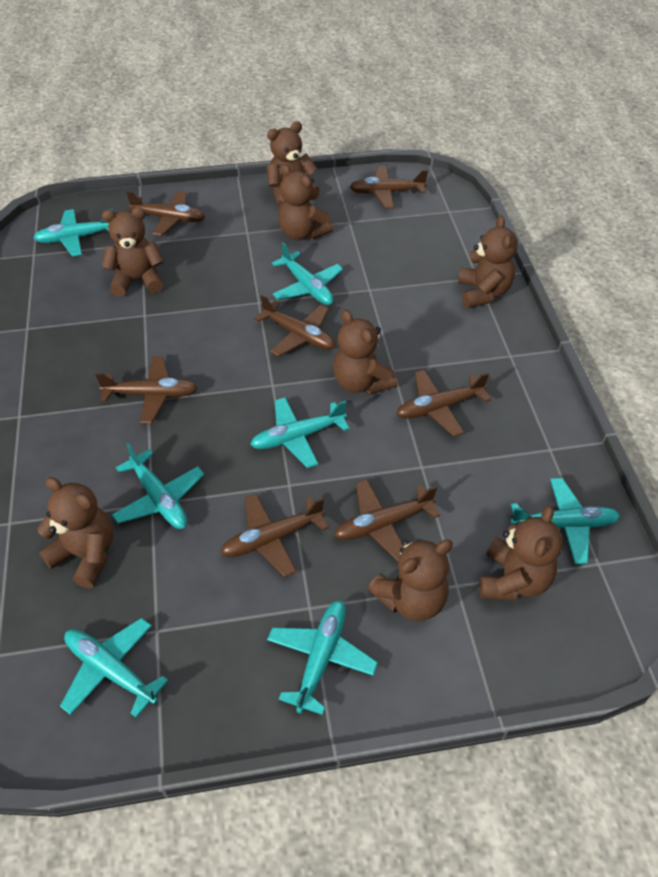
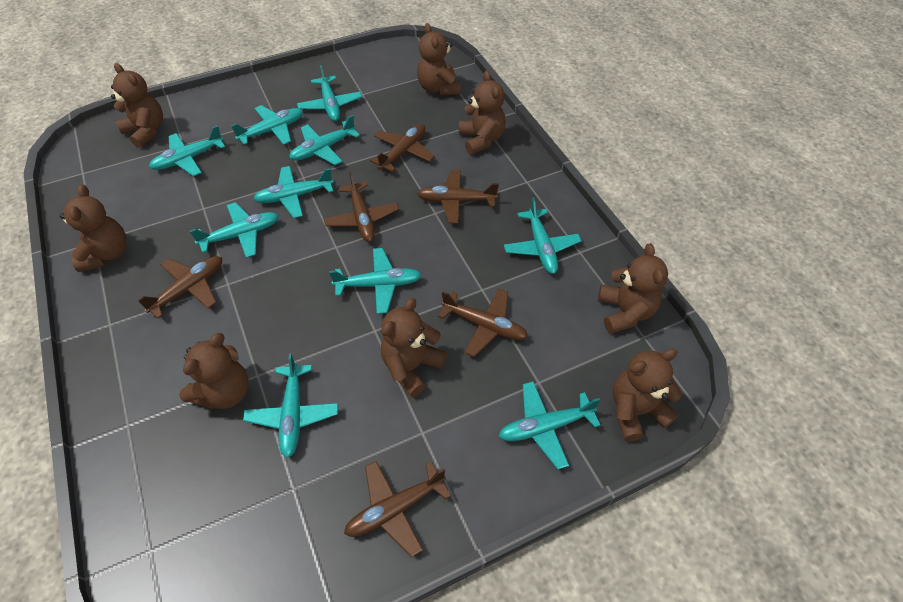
brown plane: 7 -> 6
turquoise plane: 7 -> 10

